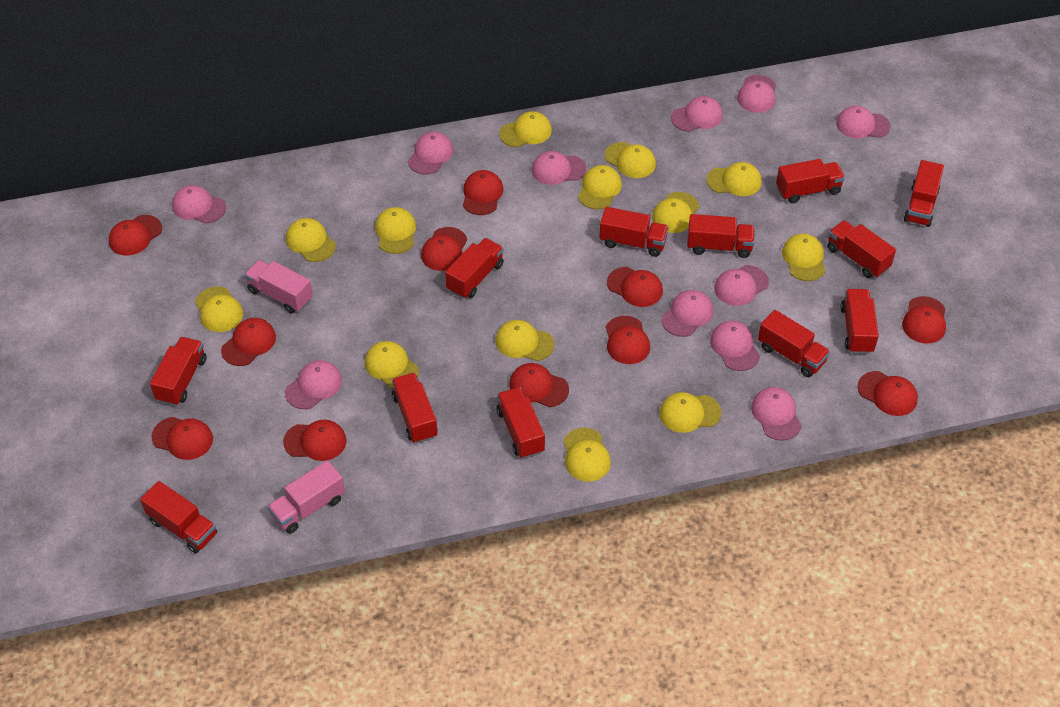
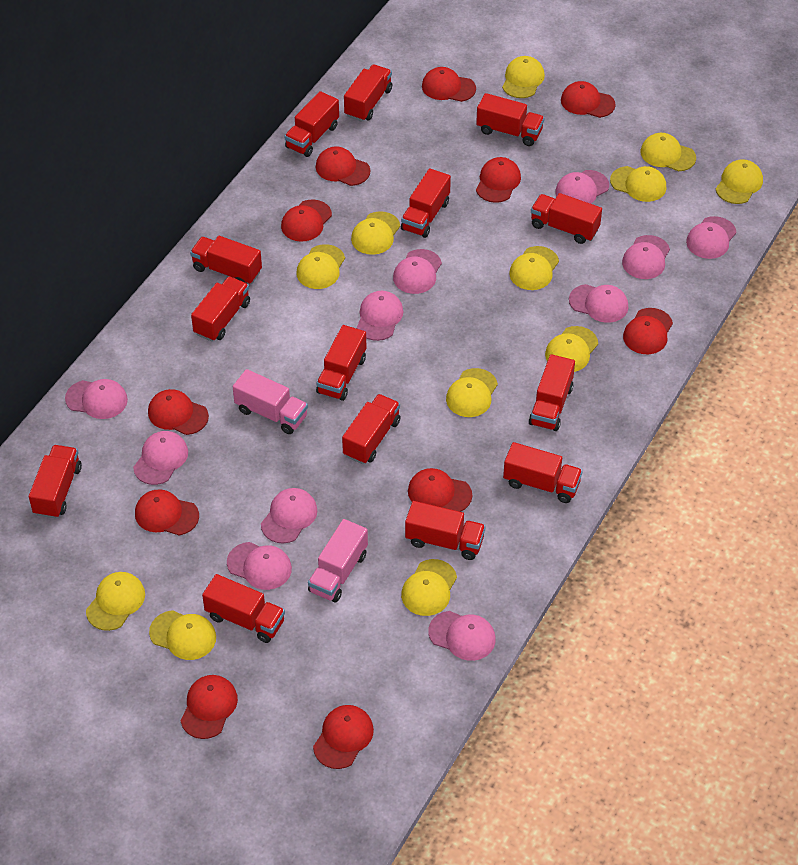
red truck: 12 -> 14
yellow cap: 13 -> 12

